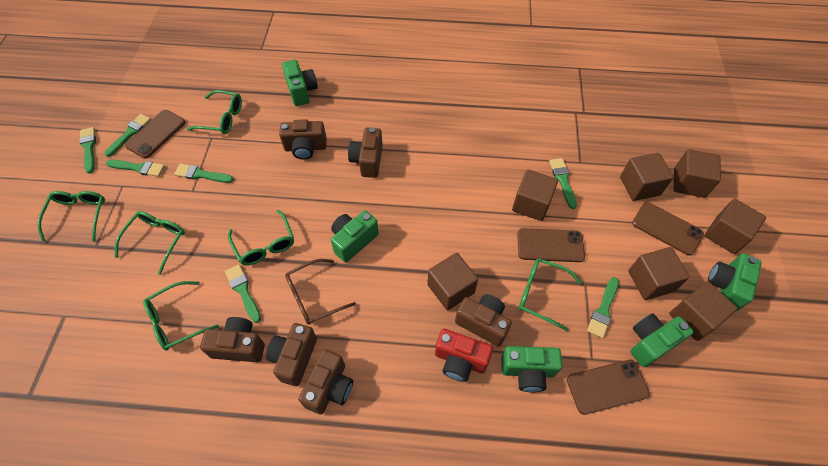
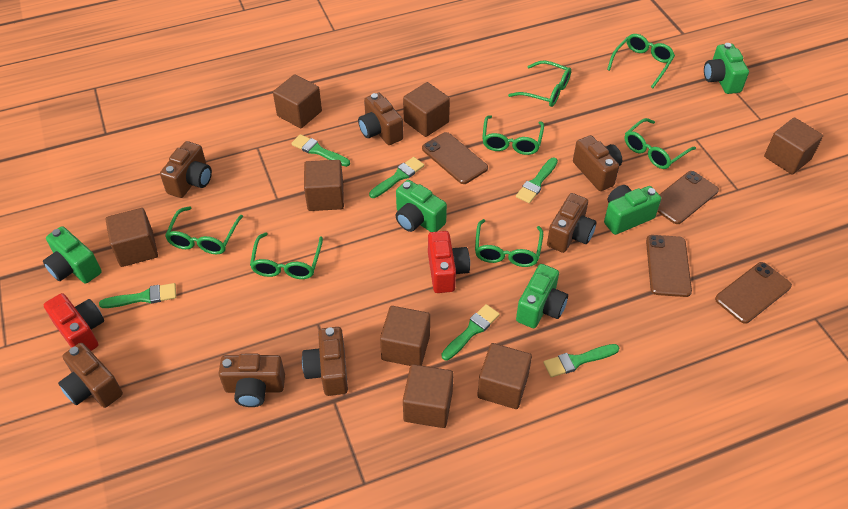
brown camera: 6 -> 7
brown cube: 7 -> 8
brown glasses: 1 -> 0
green brush: 7 -> 6
green glasses: 6 -> 7
red camera: 1 -> 2

